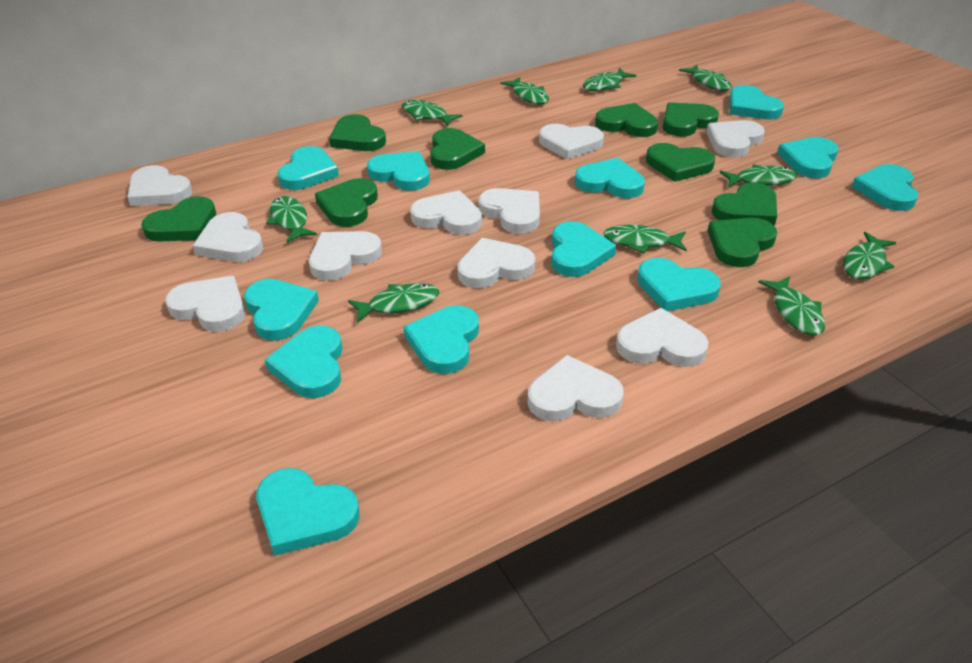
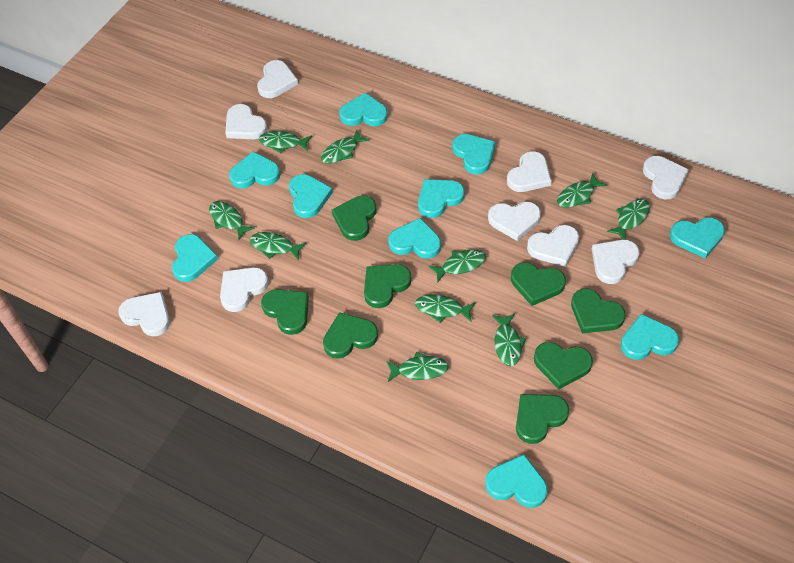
green heart: 9 -> 8
turquoise heart: 12 -> 10
white heart: 11 -> 9

